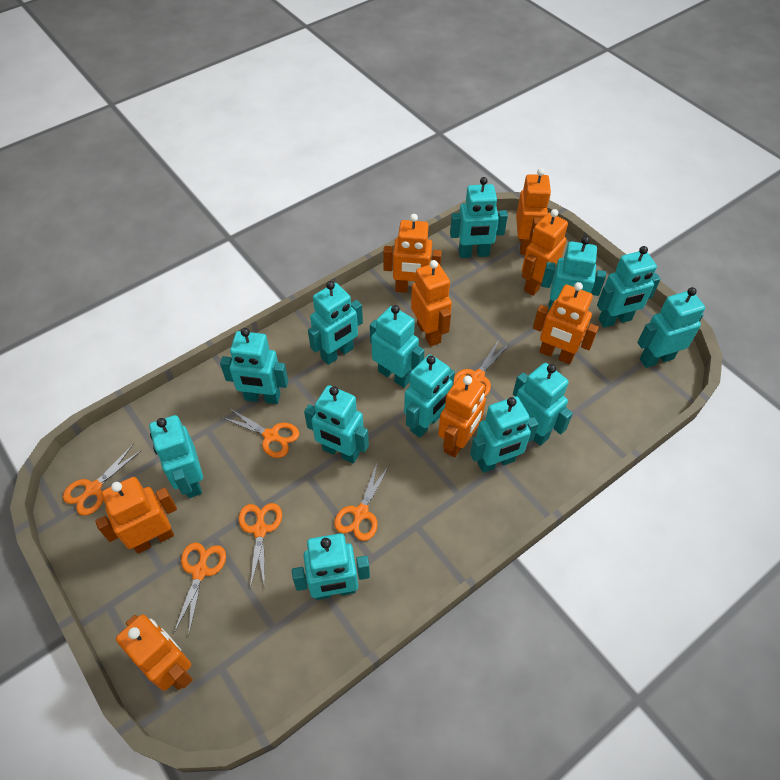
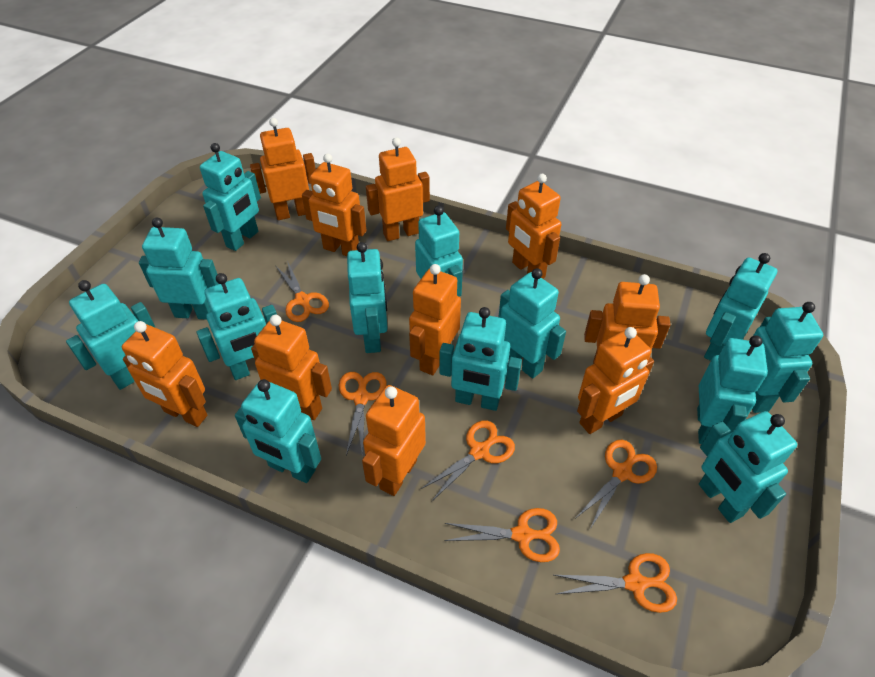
orange robot: 8 -> 10

